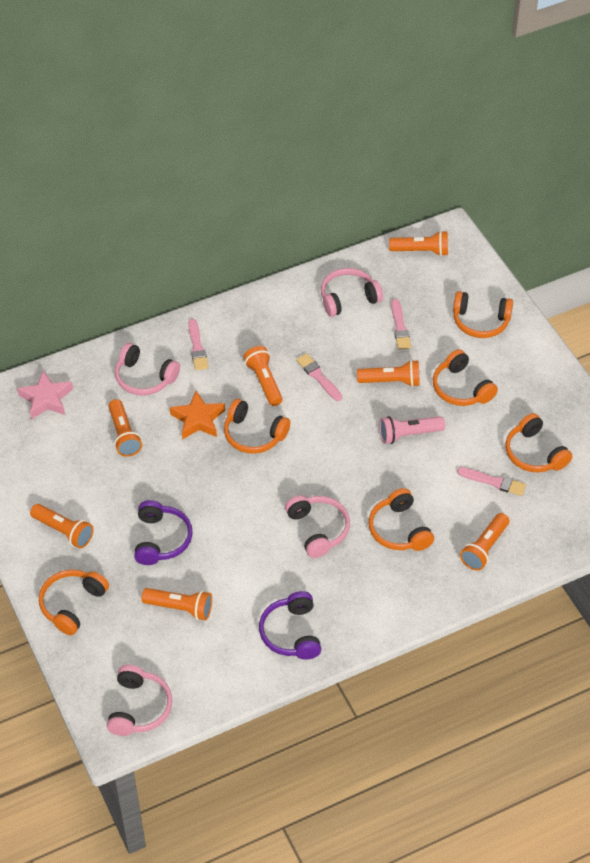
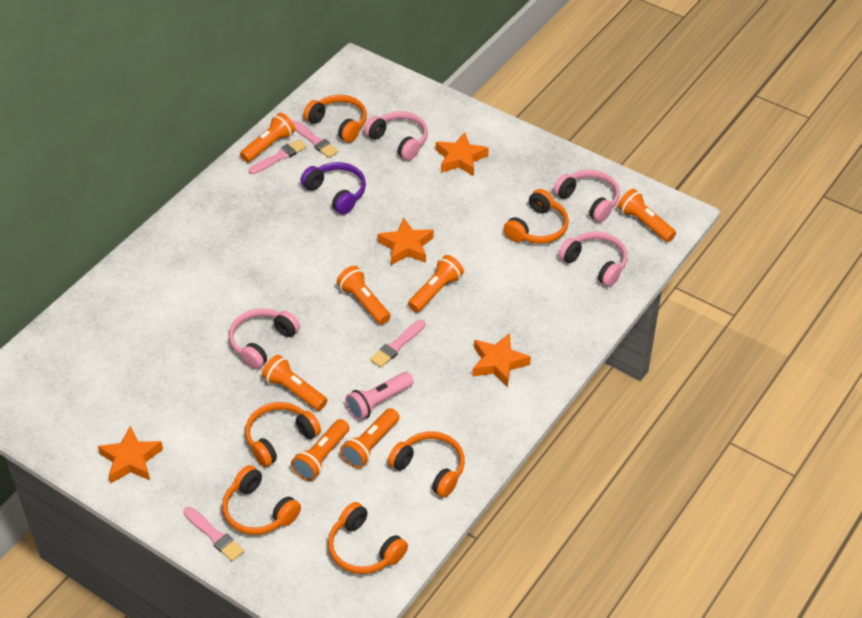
orange star: 1 -> 4
pink star: 1 -> 0
purple headphones: 2 -> 1

